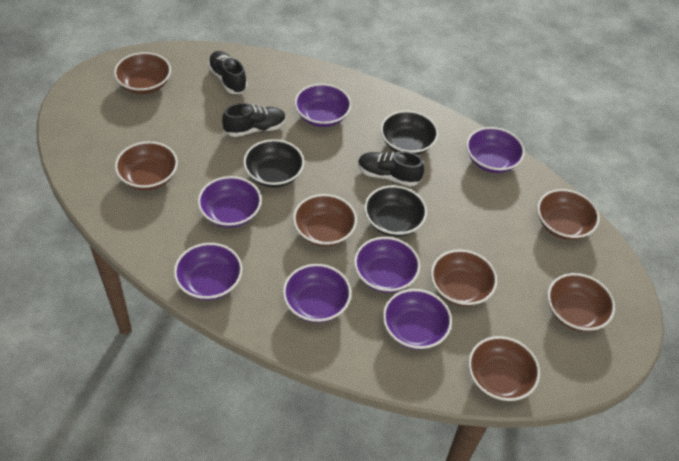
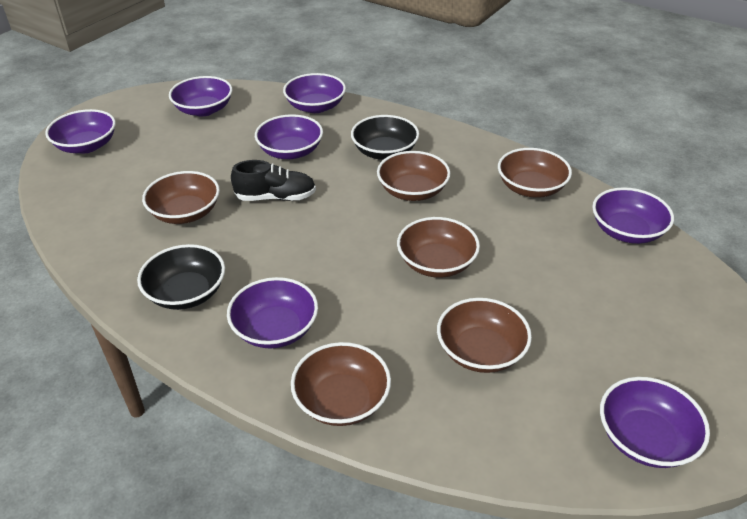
black bowl: 3 -> 2
black shoe: 3 -> 1
brown bowl: 7 -> 6

